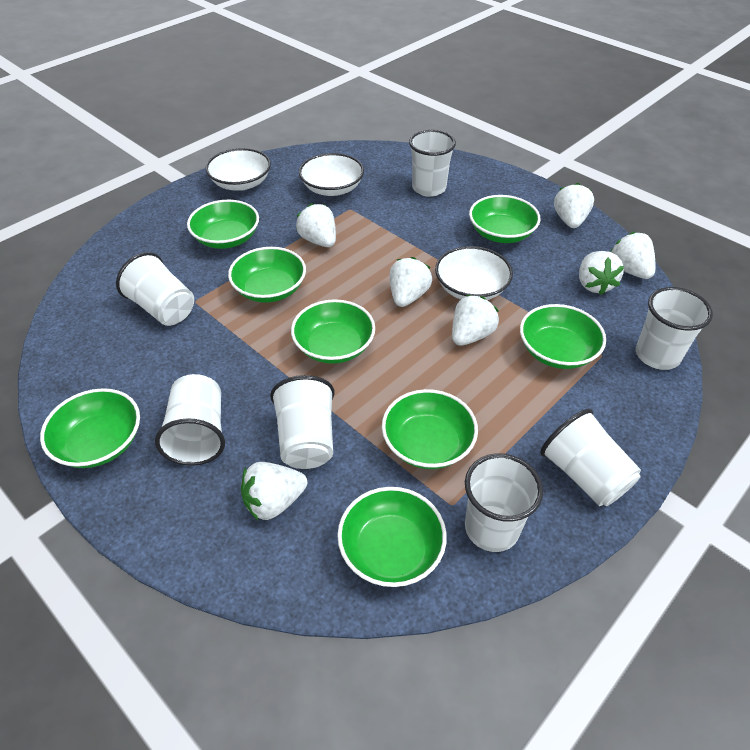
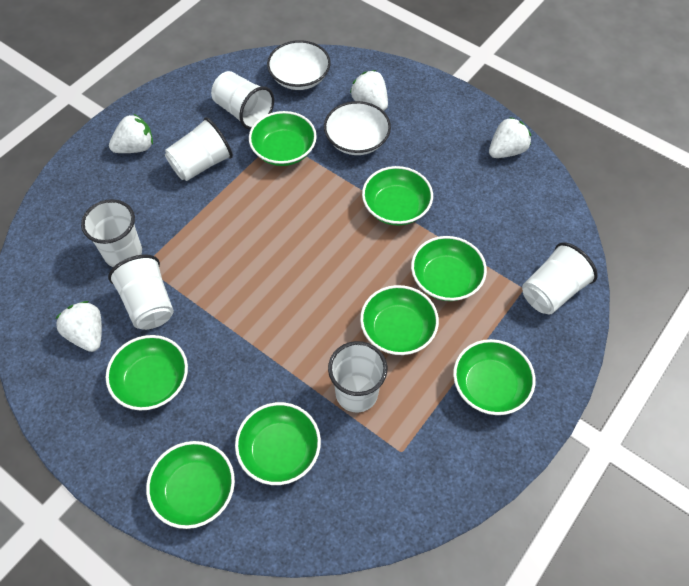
white bowl: 3 -> 2
white cup: 7 -> 6
white strawberry: 7 -> 4

